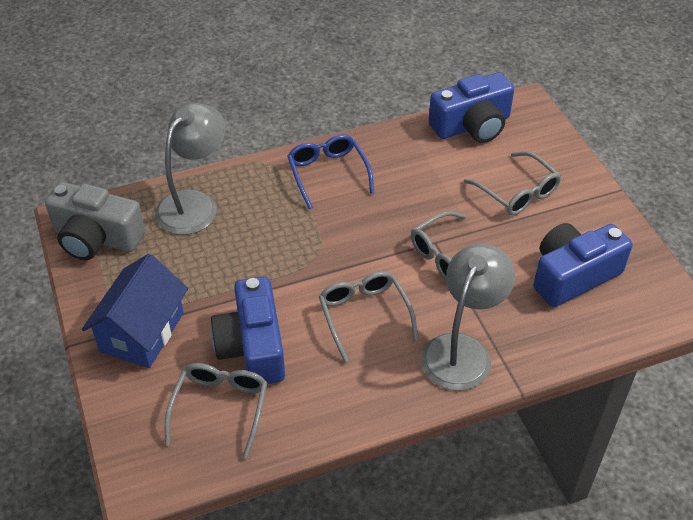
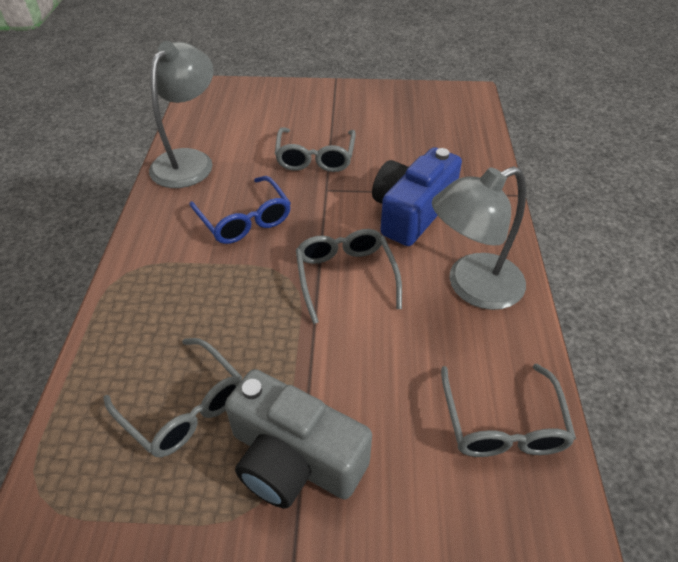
blue camera: 3 -> 1
blue house: 1 -> 0

